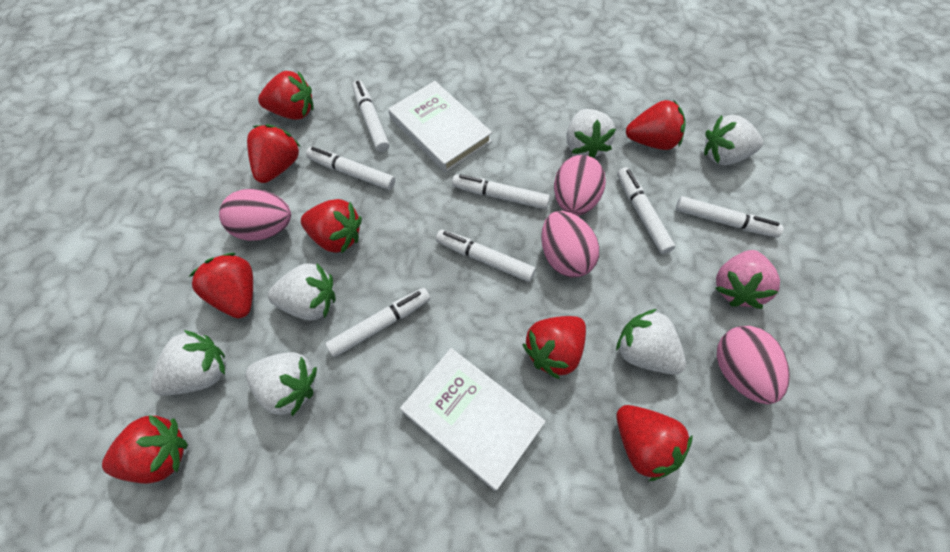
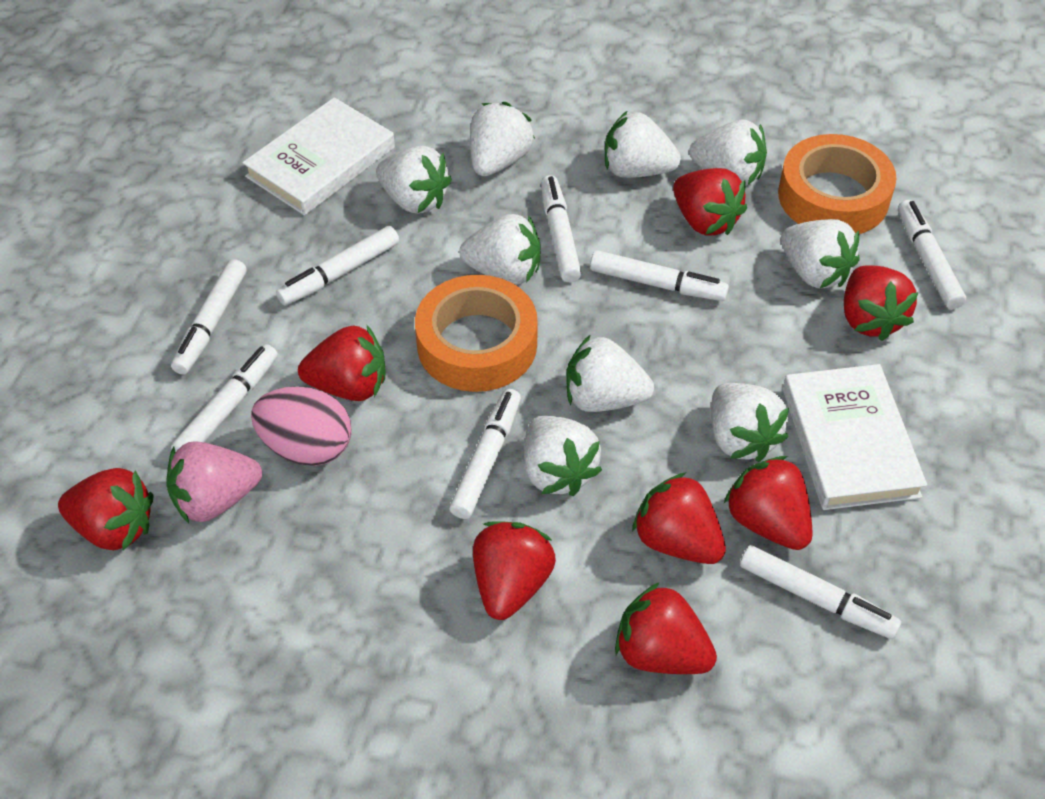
orange tape: 0 -> 2
pink egg: 4 -> 1
white marker: 7 -> 8
white strawberry: 6 -> 9

